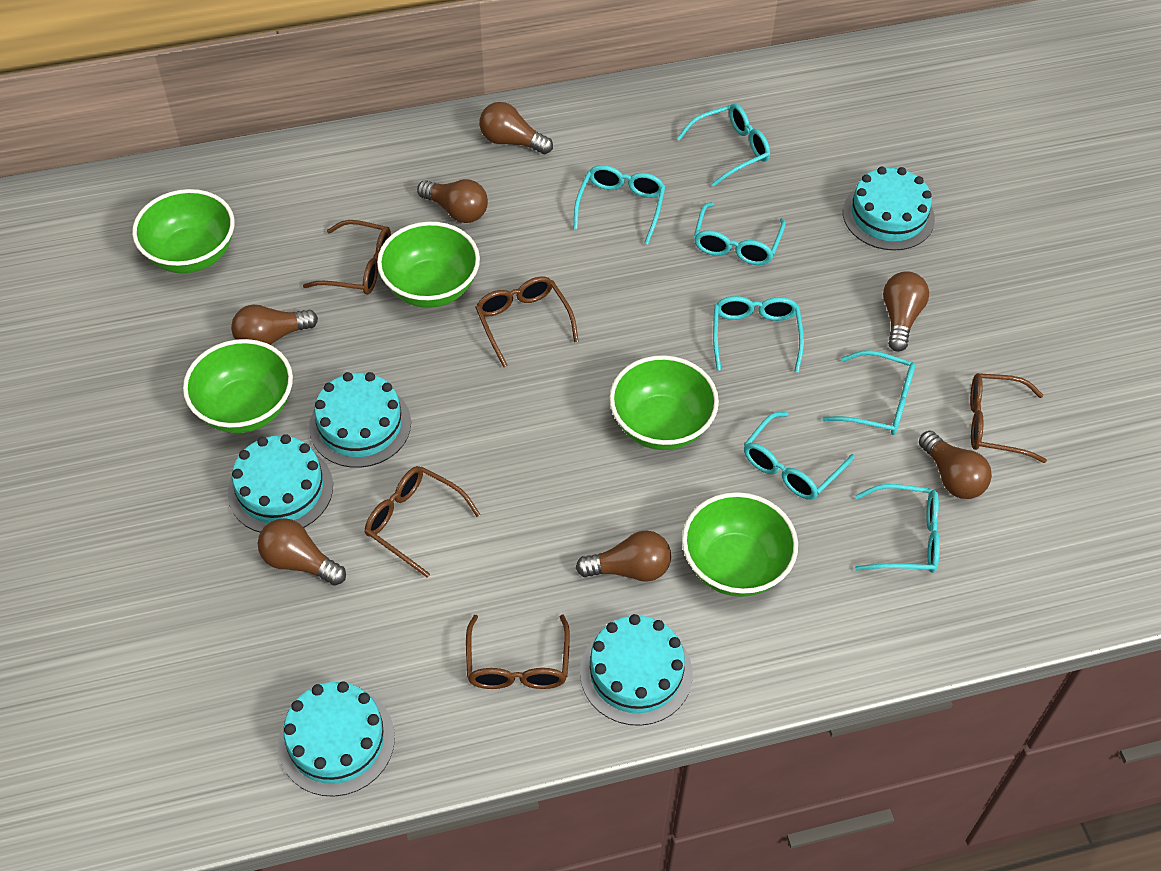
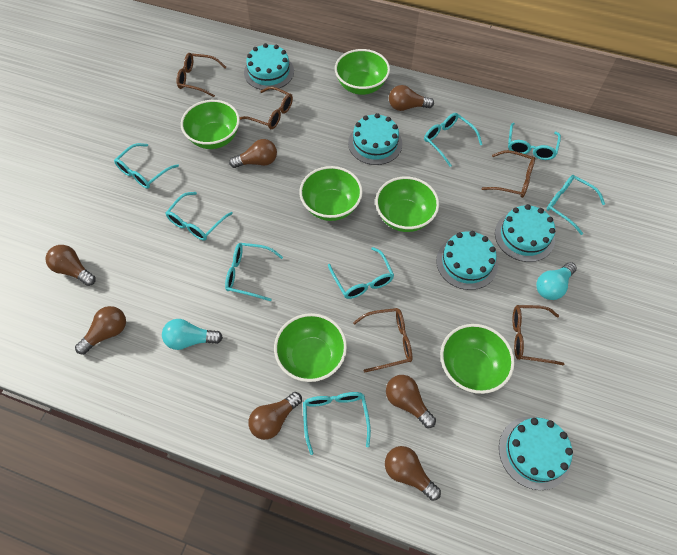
green bowl: 5 -> 6
turquoise glasses: 7 -> 8
turquoise light bulb: 0 -> 2

